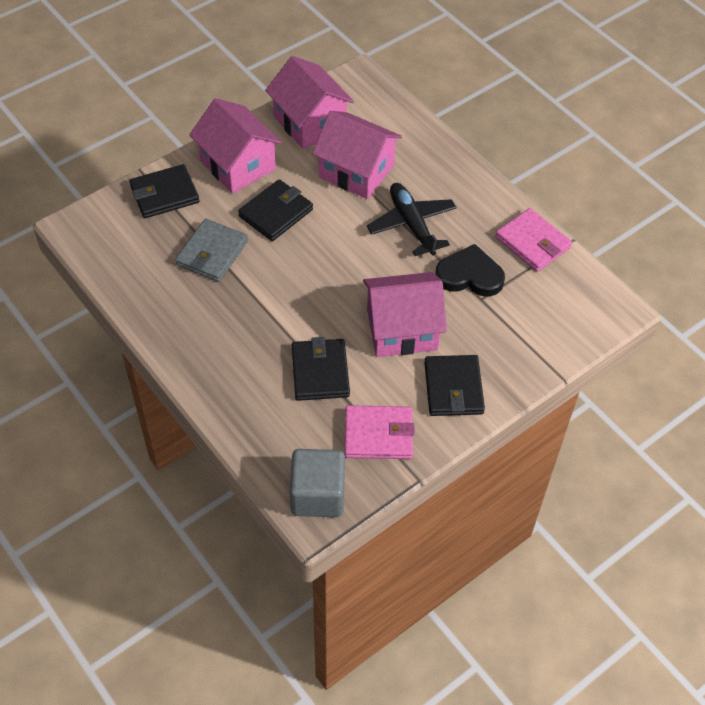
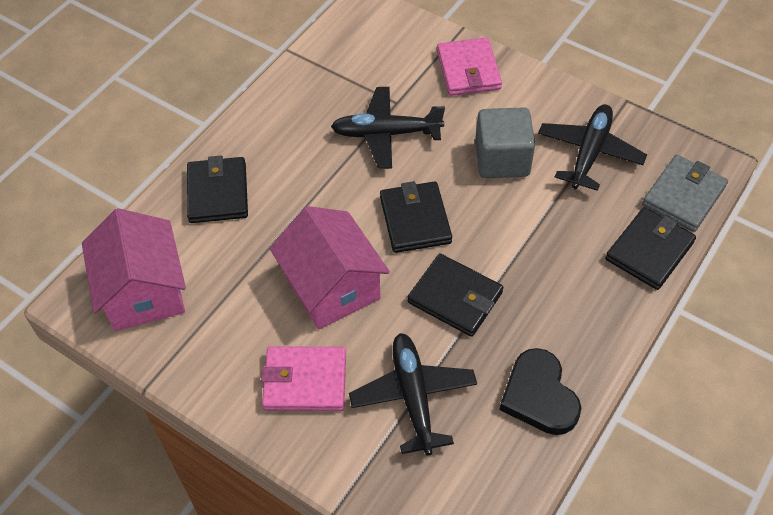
black plane: 1 -> 3
pink house: 4 -> 2

